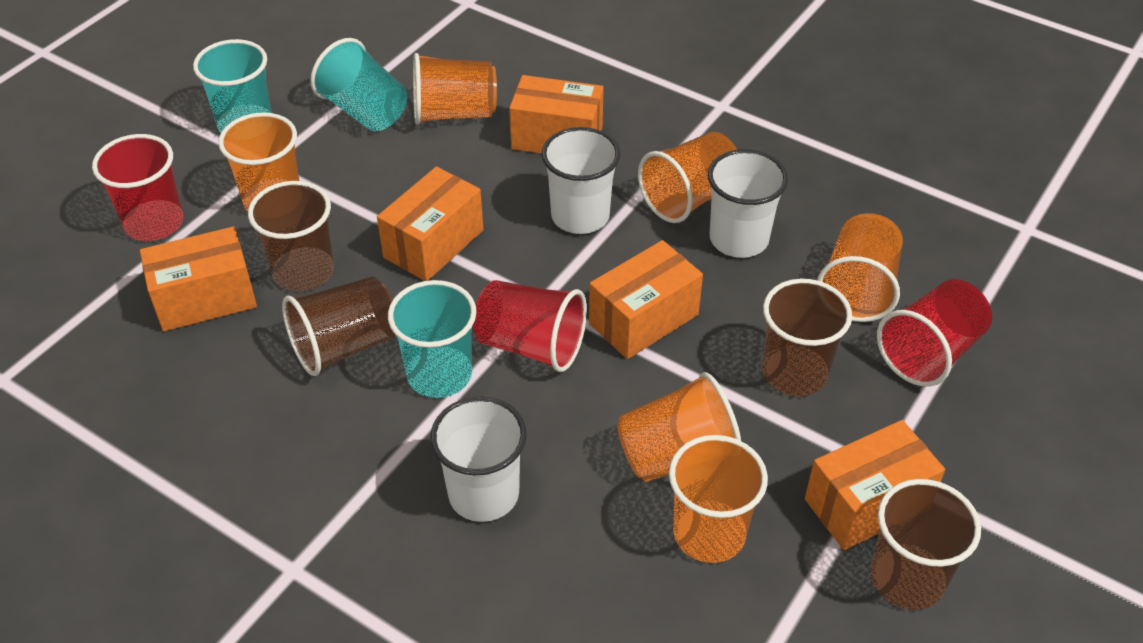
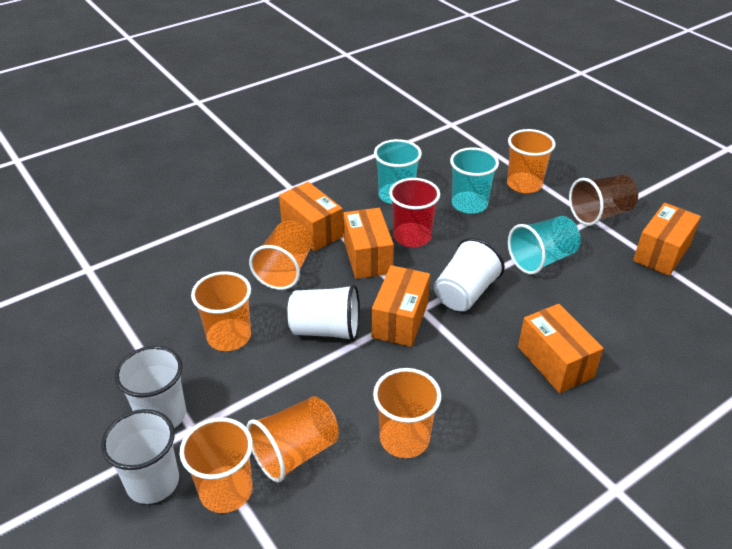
brown cup: 4 -> 1
red cup: 3 -> 1
white cup: 3 -> 4

